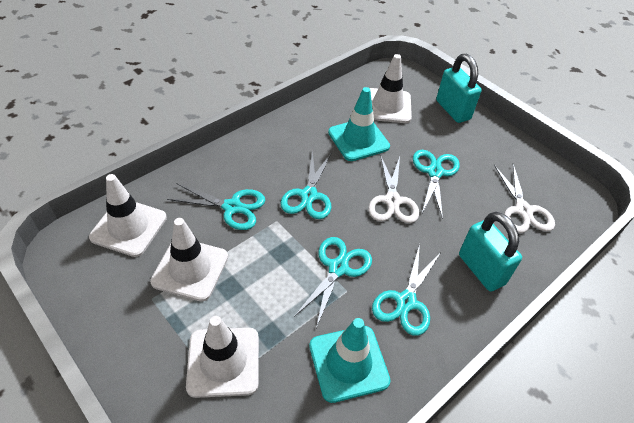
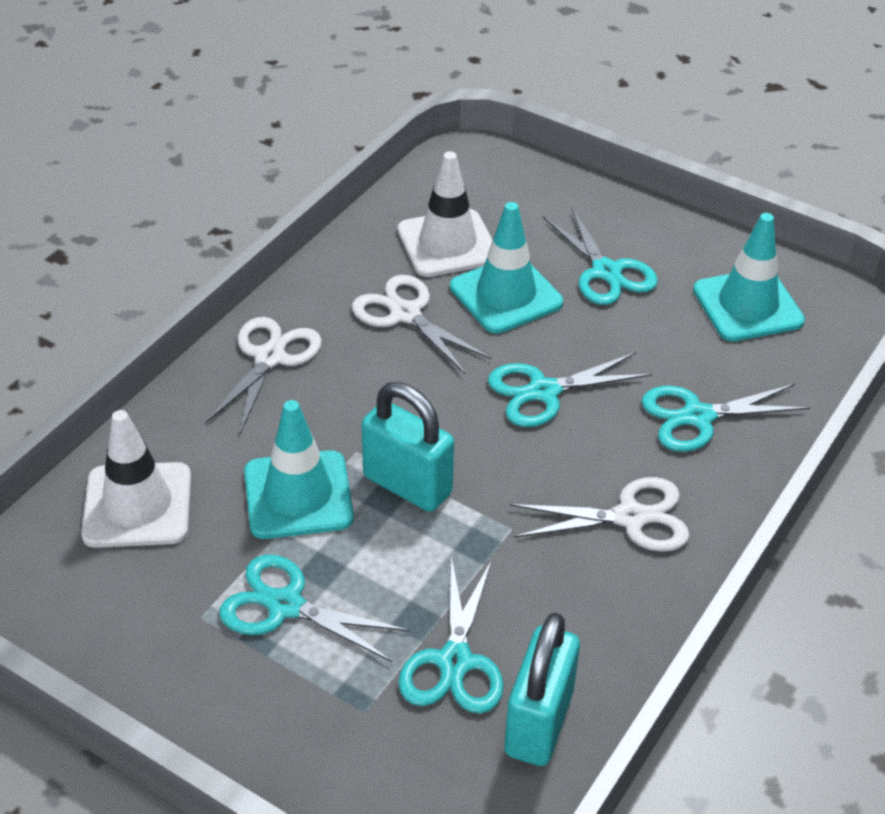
turquoise traffic cone: 2 -> 3
white scissors: 2 -> 3
white traffic cone: 4 -> 2

